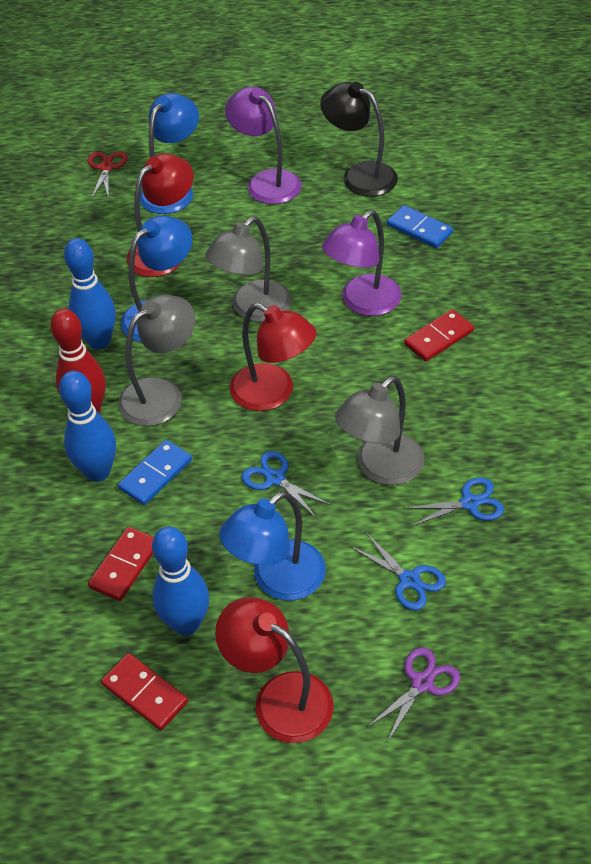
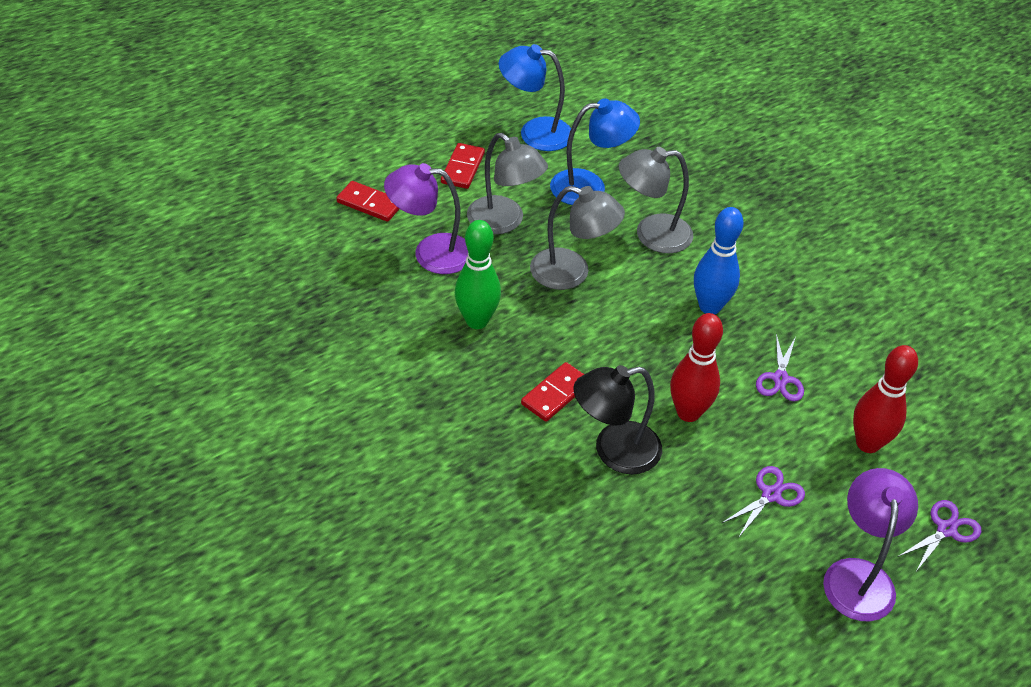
blue bowling pin: 3 -> 1
blue domino: 2 -> 0
blue lamp: 3 -> 2
blue scissors: 3 -> 0
green bowling pin: 0 -> 1
purple scissors: 1 -> 3
red bowling pin: 1 -> 2
red lamp: 3 -> 0
red scissors: 1 -> 0

